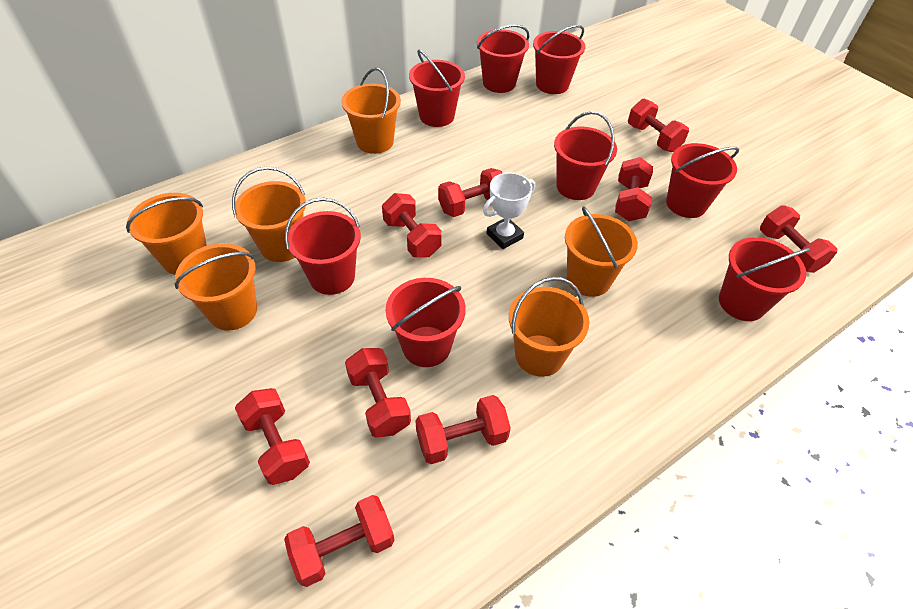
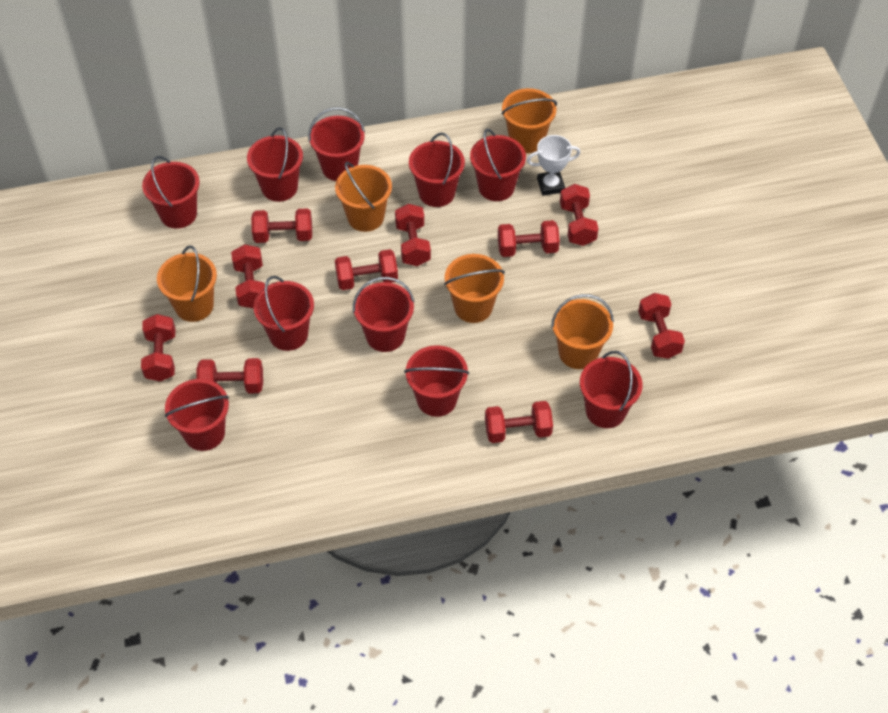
orange bucket: 6 -> 5
red bucket: 8 -> 10
red dumbbell: 9 -> 10

